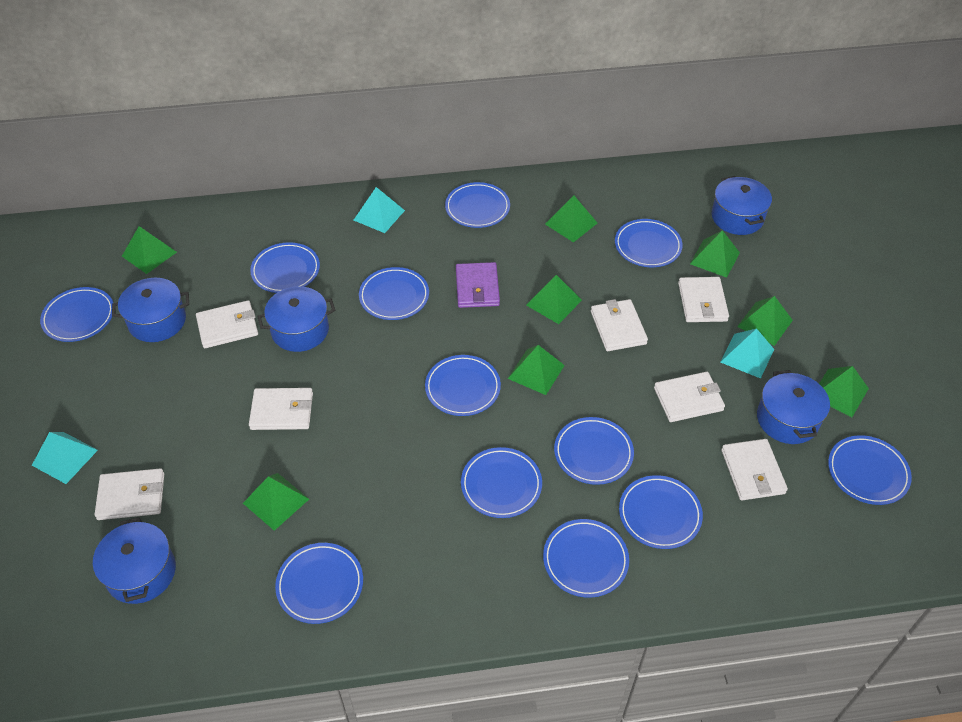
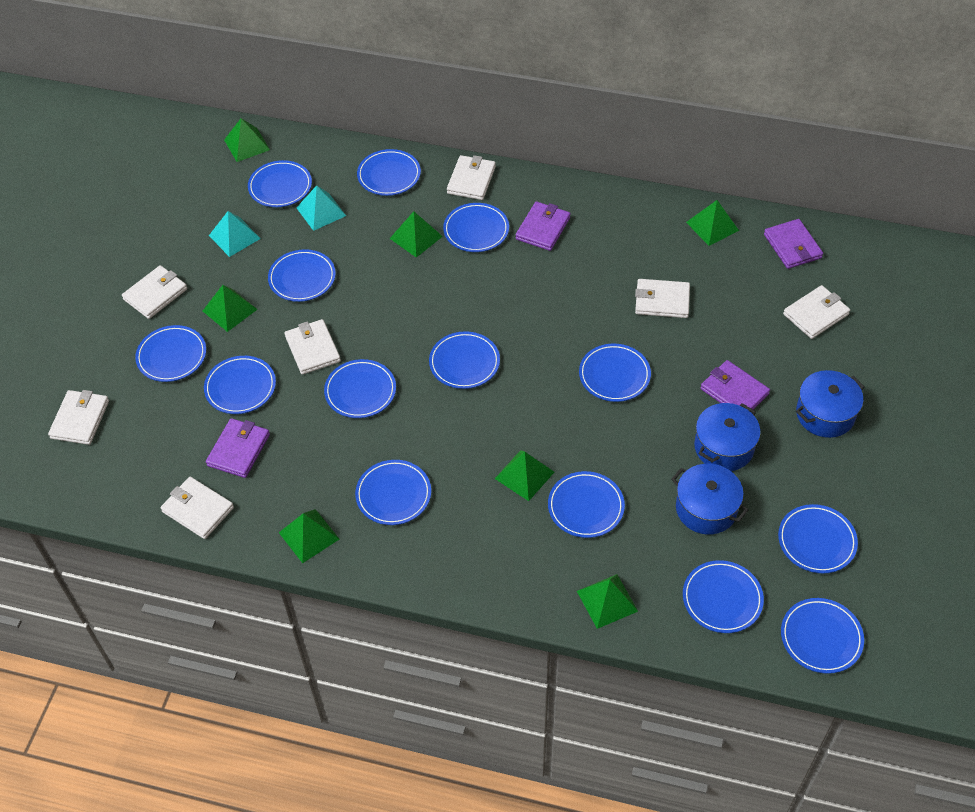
blue plate: 12 -> 14
blue pot: 5 -> 3
green pyramid: 8 -> 7
purple wallet: 1 -> 4
turquoise pyramid: 3 -> 2

